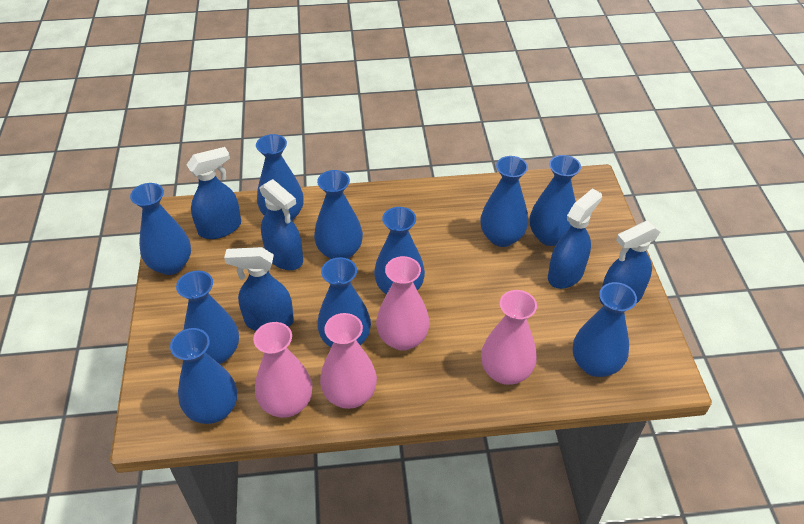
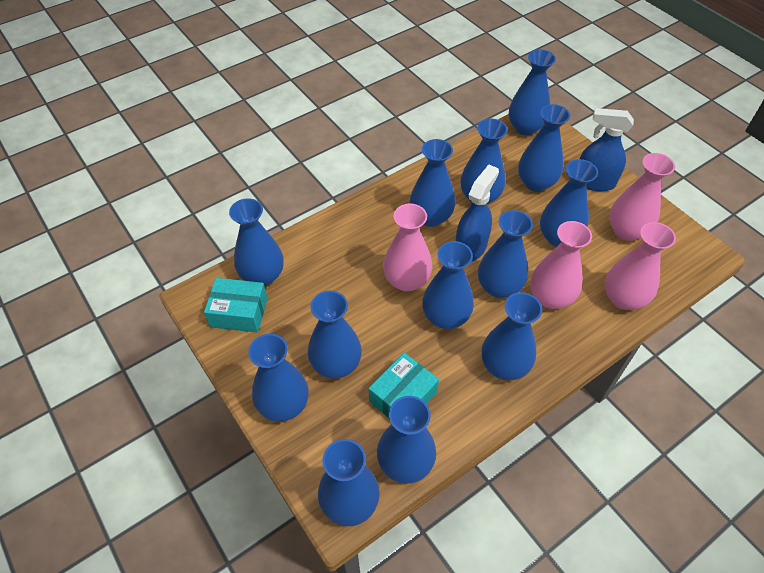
blue spray bottle: 5 -> 2
blue vase: 10 -> 13
turquoise box: 0 -> 2

